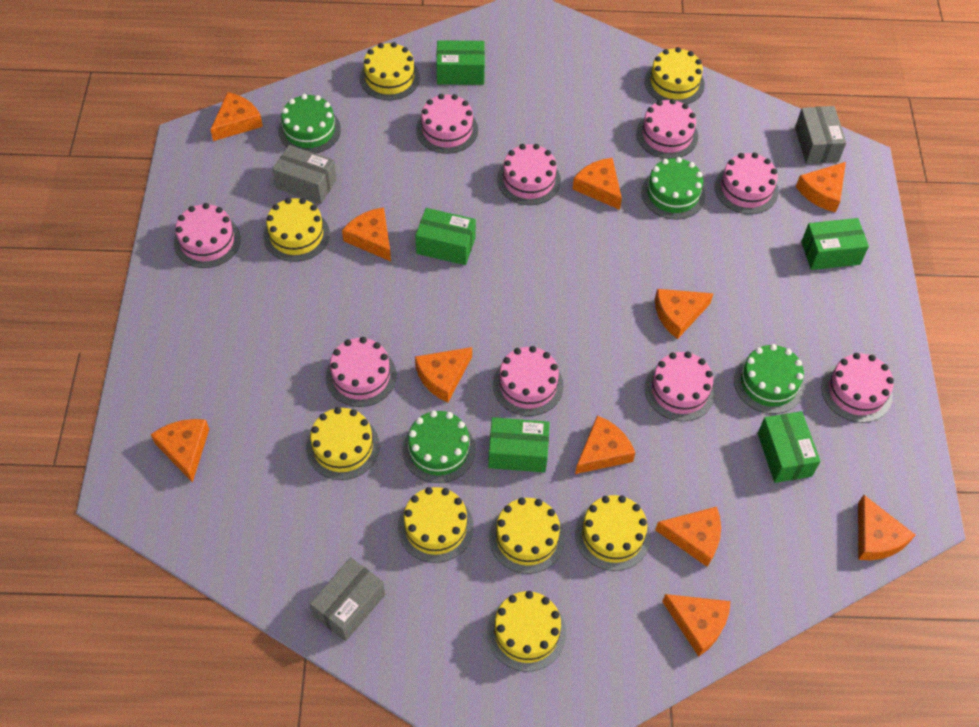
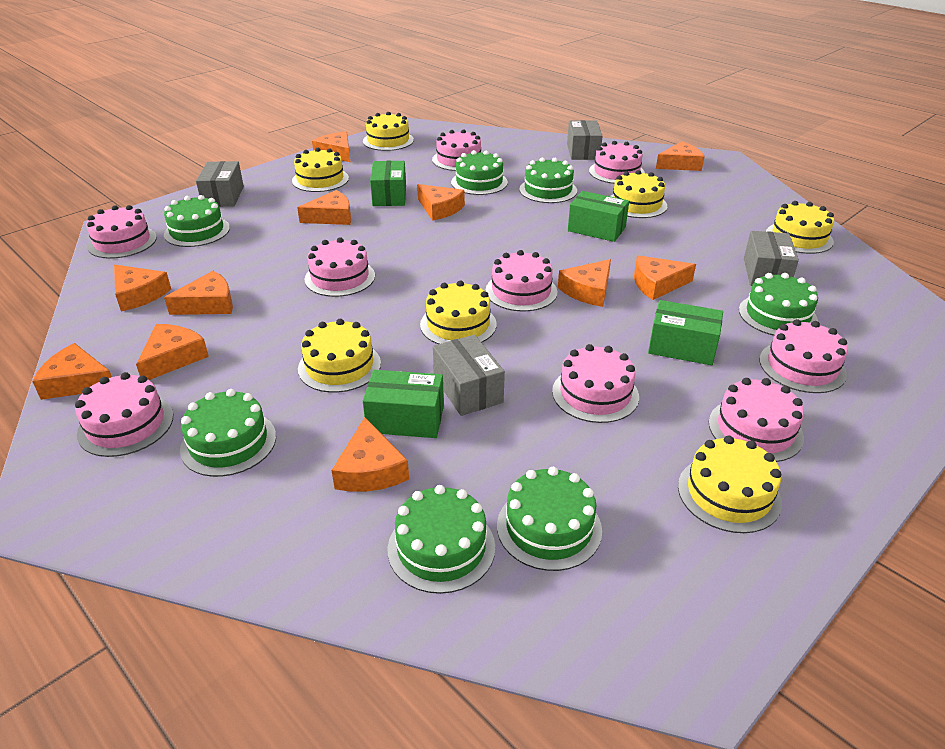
green box: 5 -> 4
green cake: 4 -> 7
grey box: 3 -> 4
yellow cake: 8 -> 7

